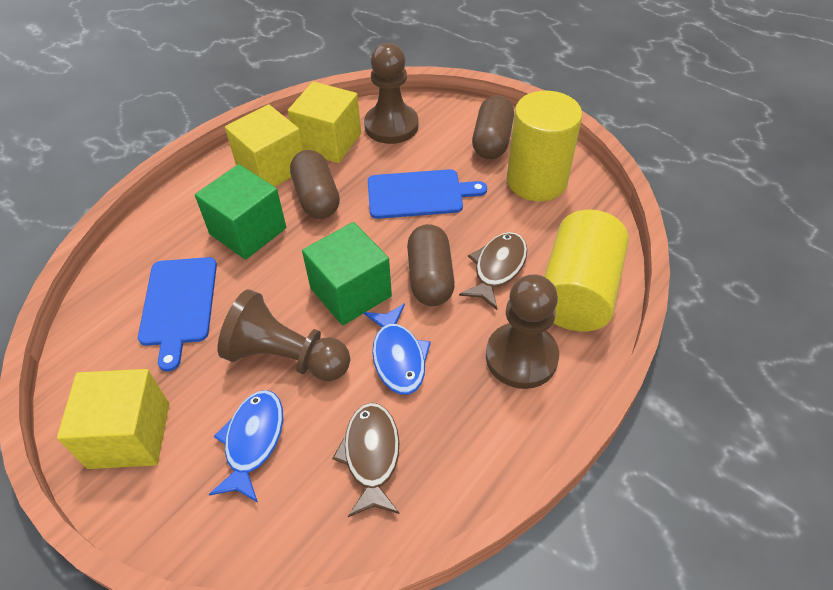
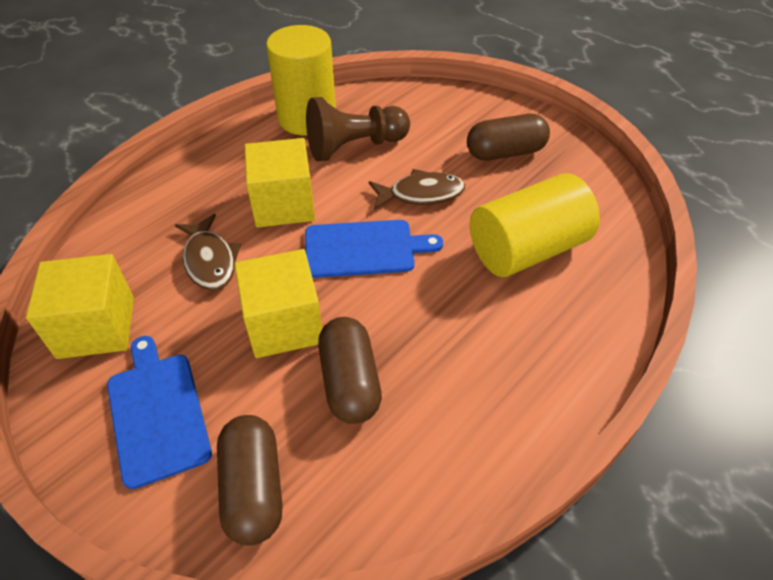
blue fish: 2 -> 0
brown pawn: 3 -> 1
green cube: 2 -> 0

